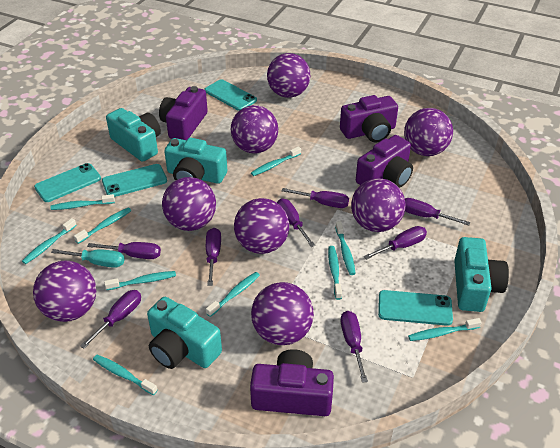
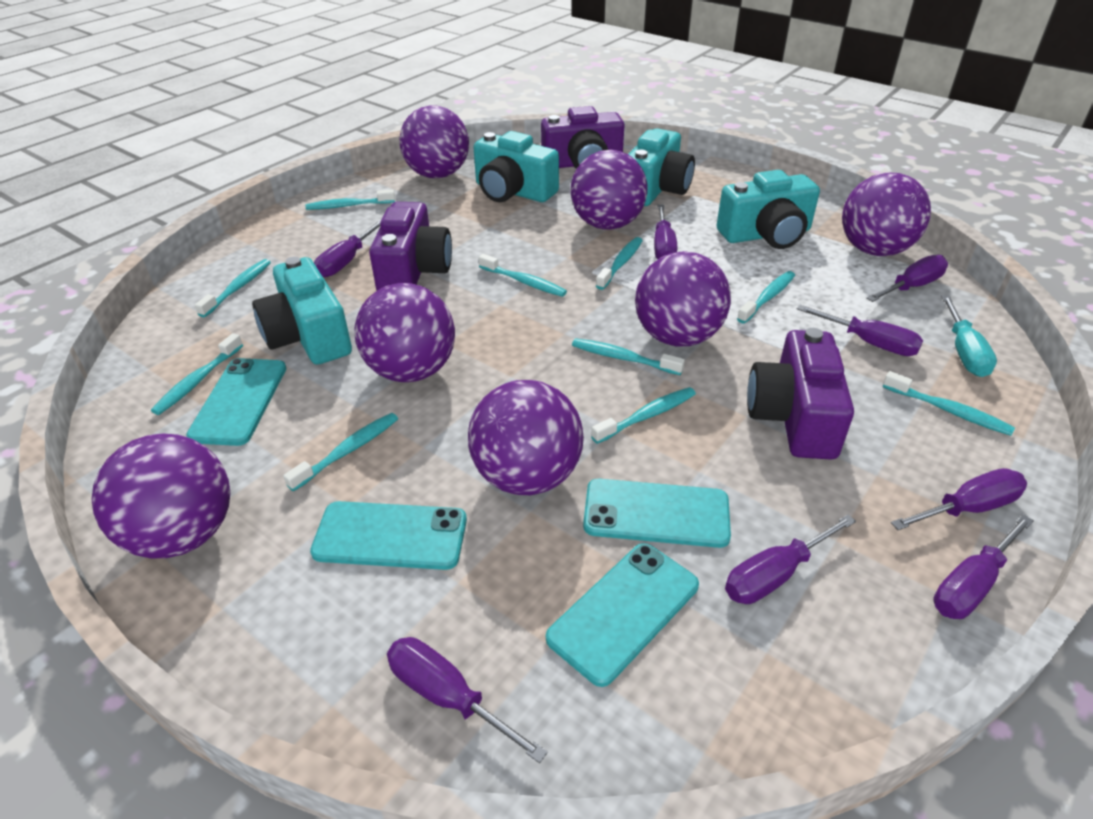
purple ball: 8 -> 7
purple camera: 4 -> 3

